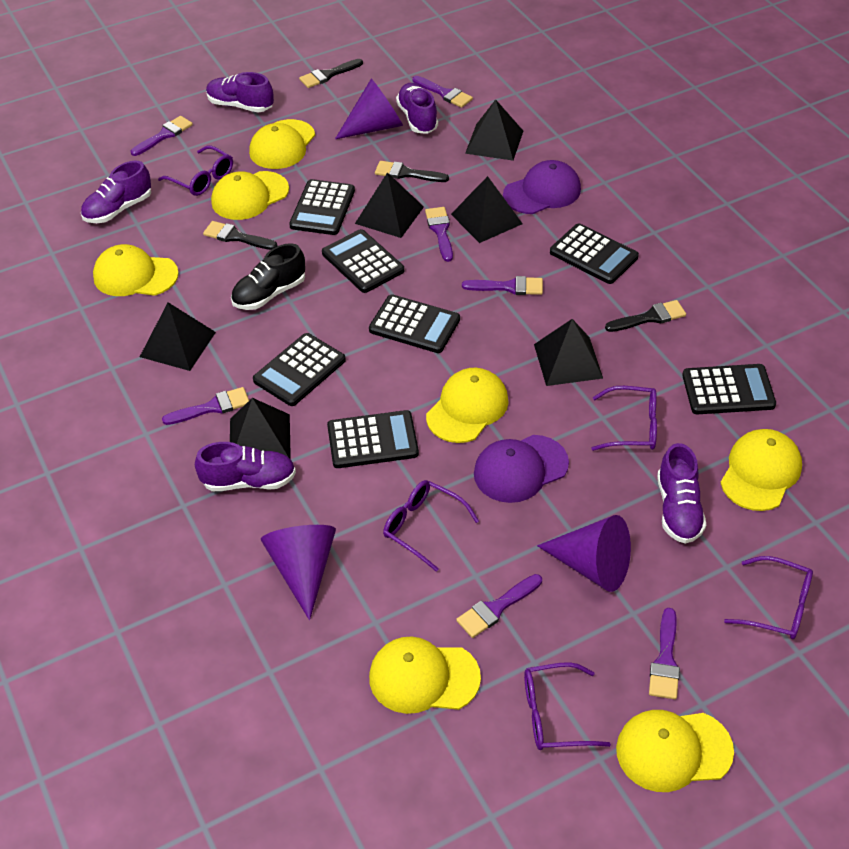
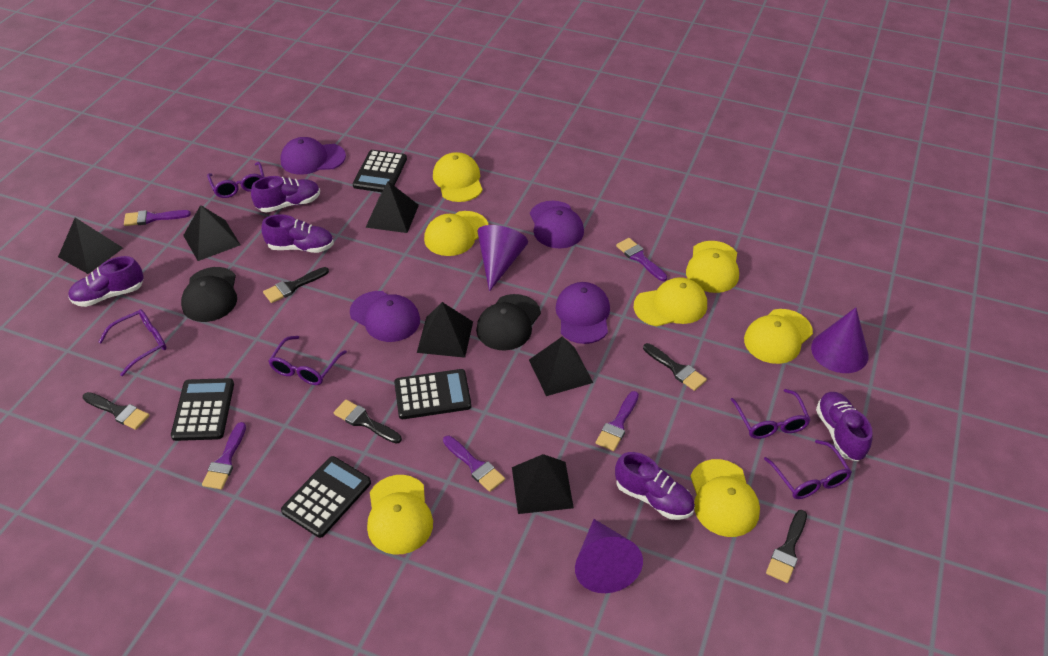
black brush: 4 -> 5
black calculator: 7 -> 4
black cap: 0 -> 2
black shoe: 1 -> 0
purple brush: 7 -> 5
purple cap: 2 -> 4

